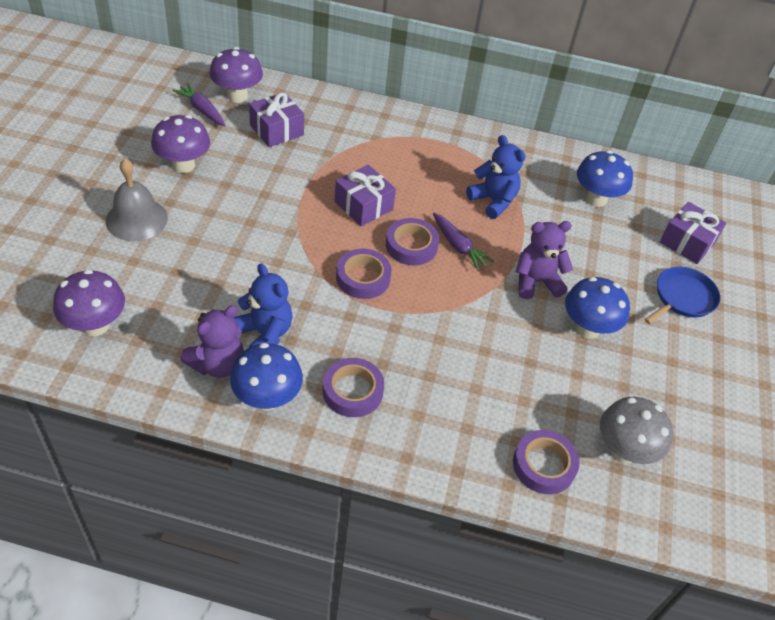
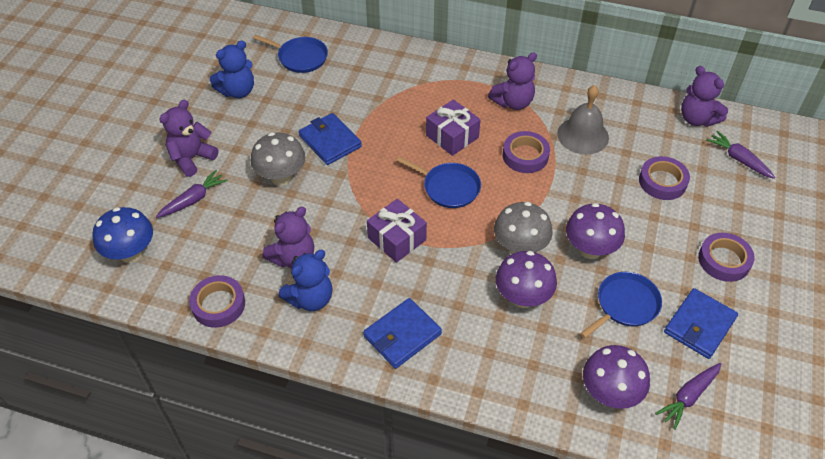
blue mushroom: 3 -> 1
blue pan: 1 -> 3
blue wallet: 0 -> 3
grey mushroom: 1 -> 2
purple carrot: 2 -> 3
purple gift: 3 -> 2
purple teddy bear: 2 -> 4

